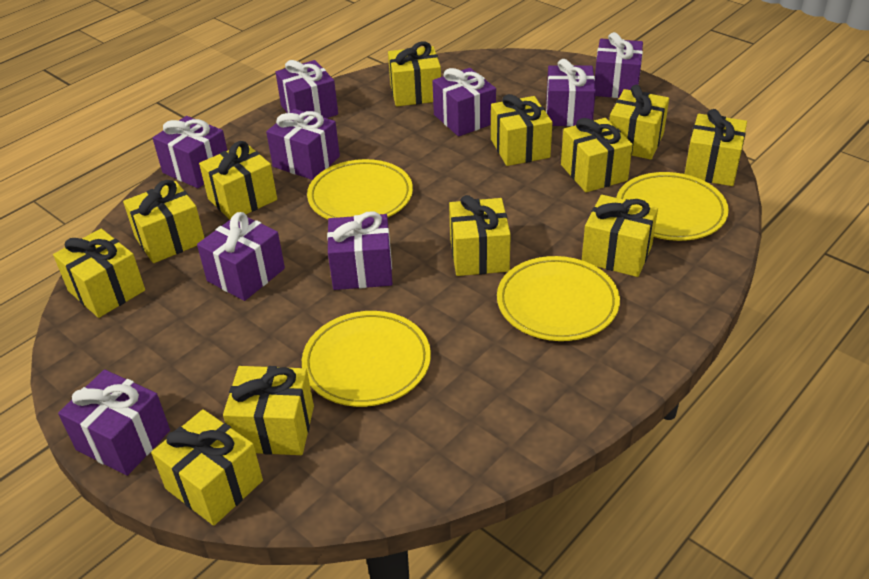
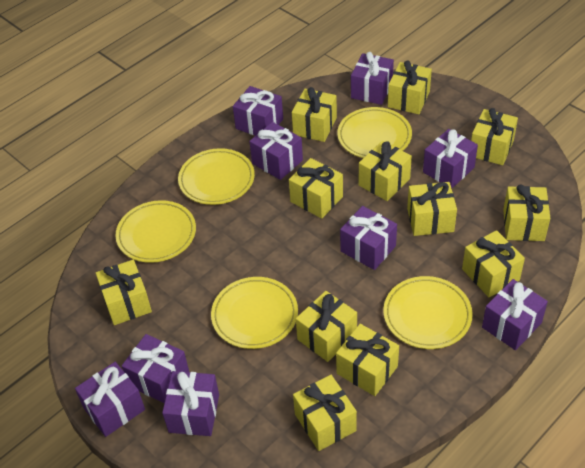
yellow plate: 4 -> 5

